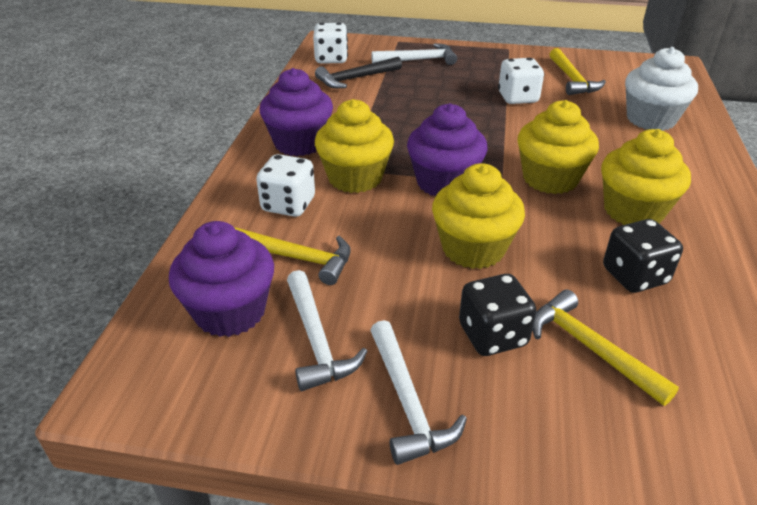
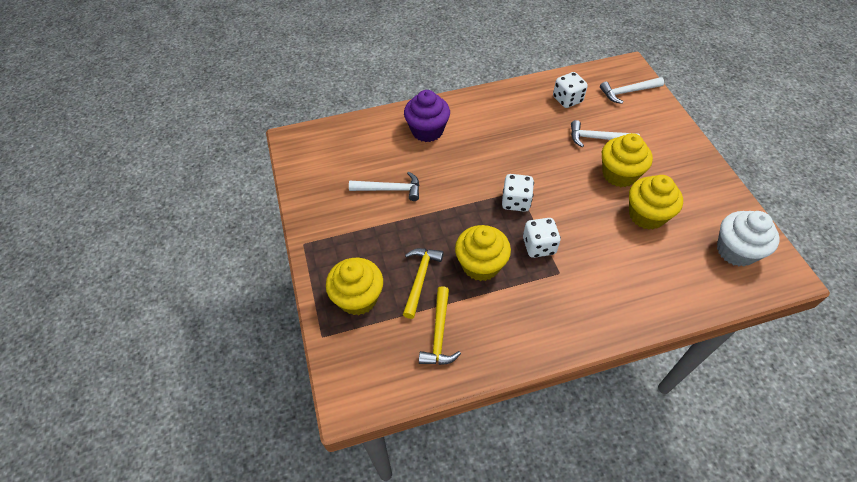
black dice: 2 -> 0
black hammer: 1 -> 0
purple cupcake: 3 -> 1
yellow hammer: 3 -> 2

